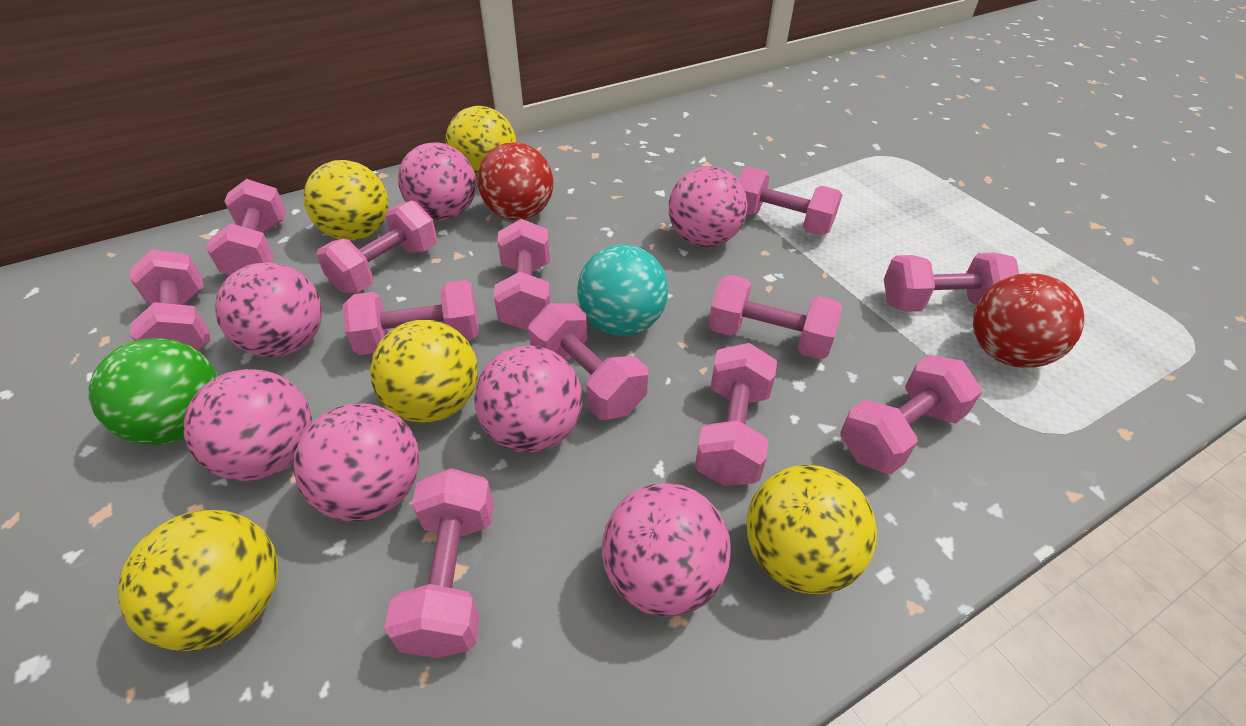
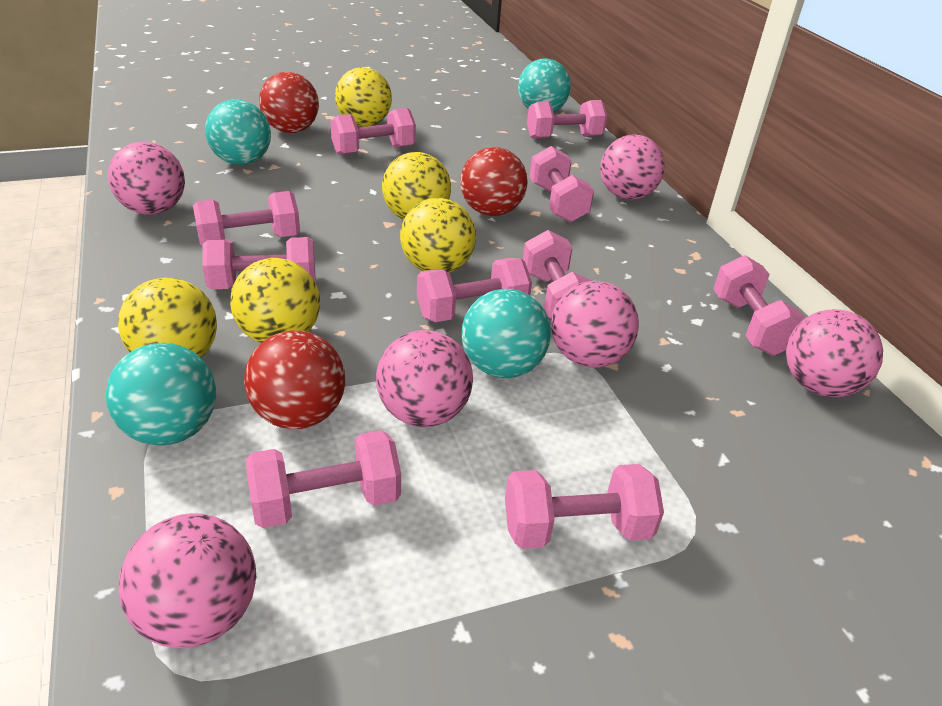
green ball: 1 -> 0
pink ball: 7 -> 6
pink dumbbell: 12 -> 10
red ball: 2 -> 3
turquoise ball: 1 -> 4

